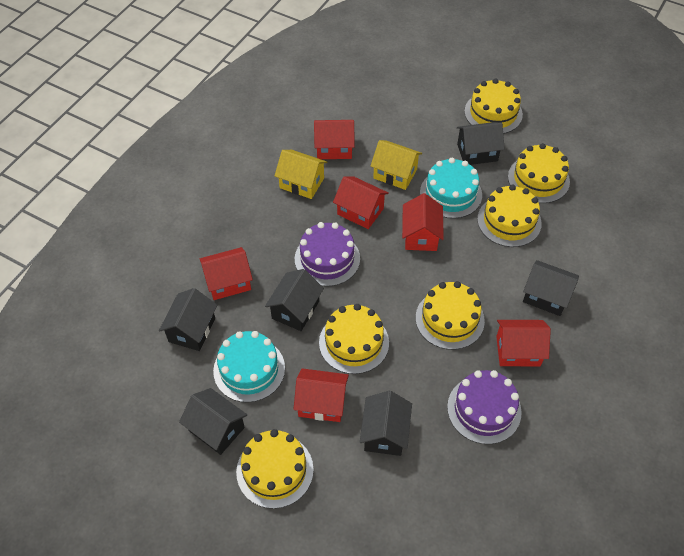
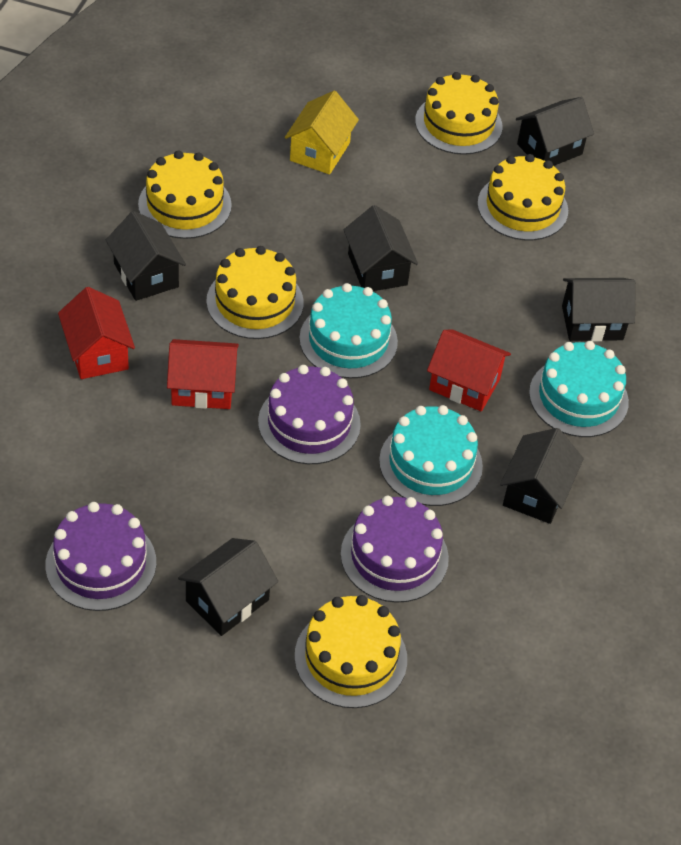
purple cake: 2 -> 3
red house: 6 -> 3
turquoise cake: 2 -> 3
yellow cake: 6 -> 5
yellow house: 2 -> 1

